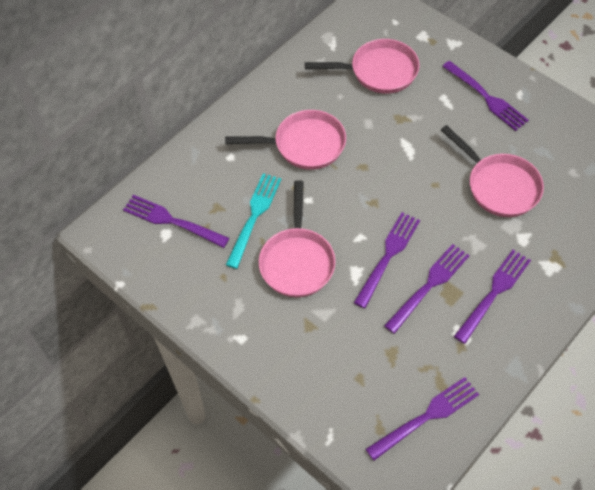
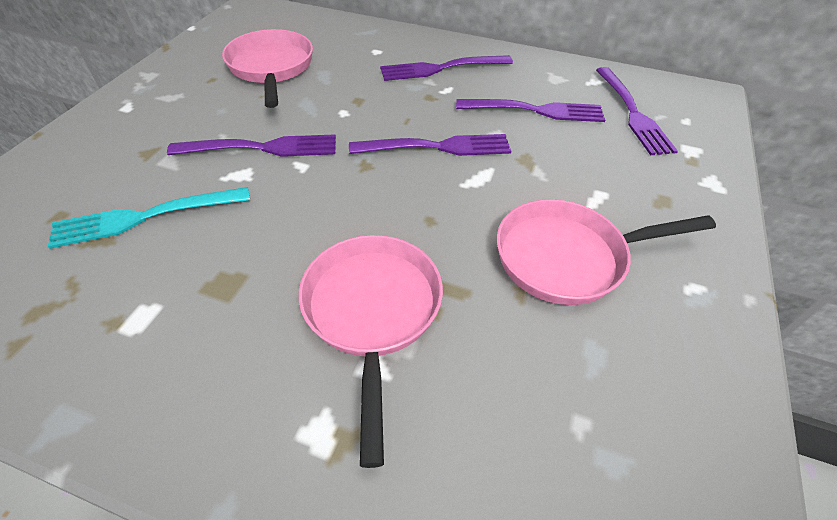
pink pan: 4 -> 3
purple fork: 6 -> 5

